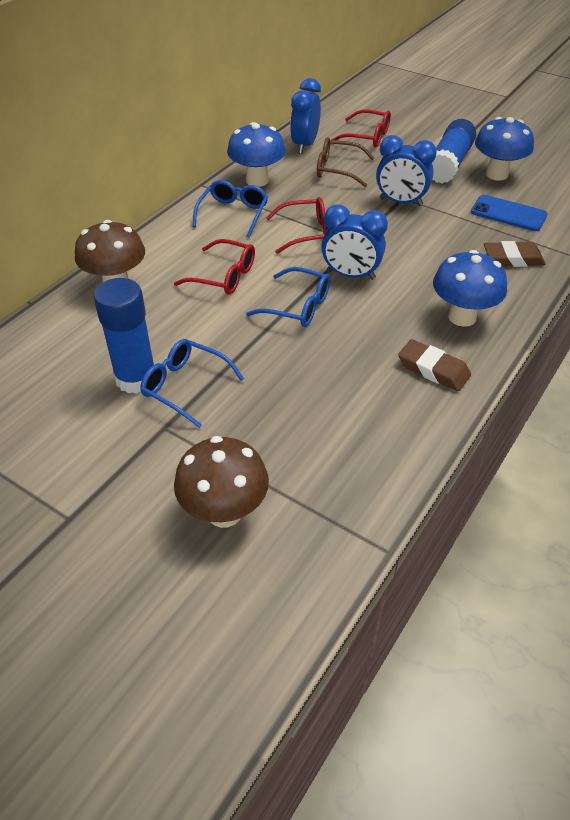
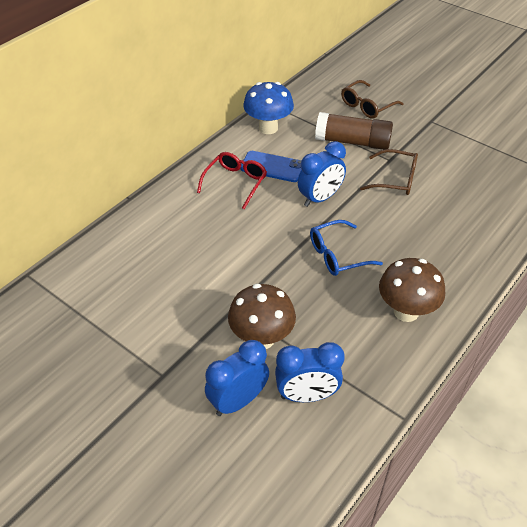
blue glasses: 3 -> 1
blue glue stick: 2 -> 0
blue mushroom: 3 -> 1
brown eraser: 2 -> 0
brown glasses: 1 -> 2
brown glue stick: 0 -> 1
red glasses: 3 -> 1

